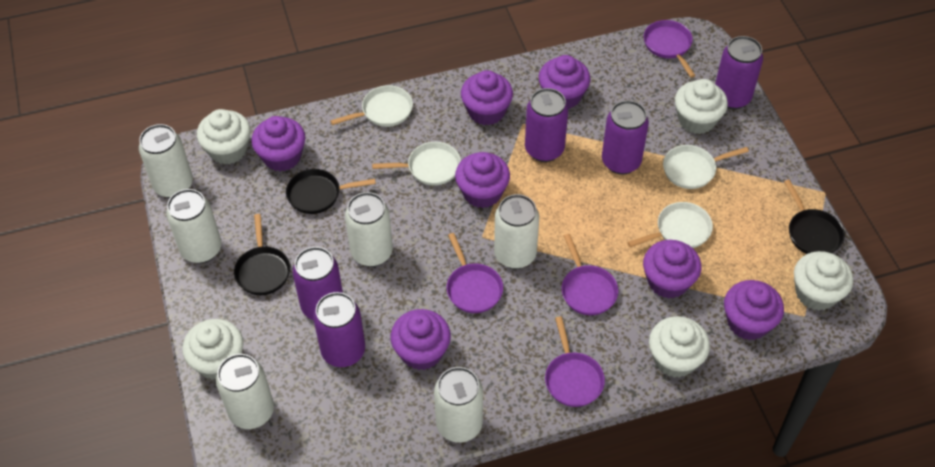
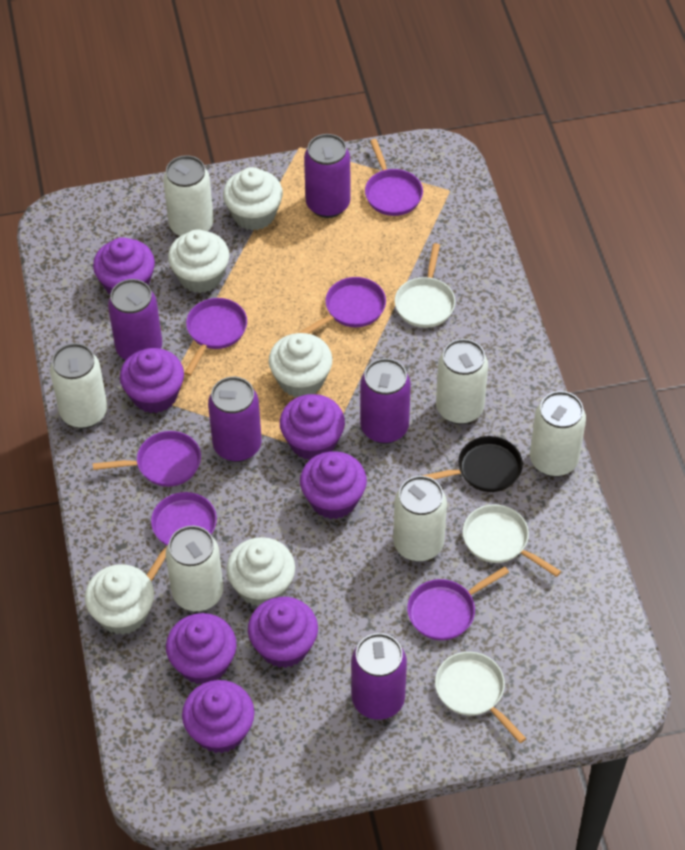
black pan: 3 -> 1
purple pan: 4 -> 6
white pan: 4 -> 3

